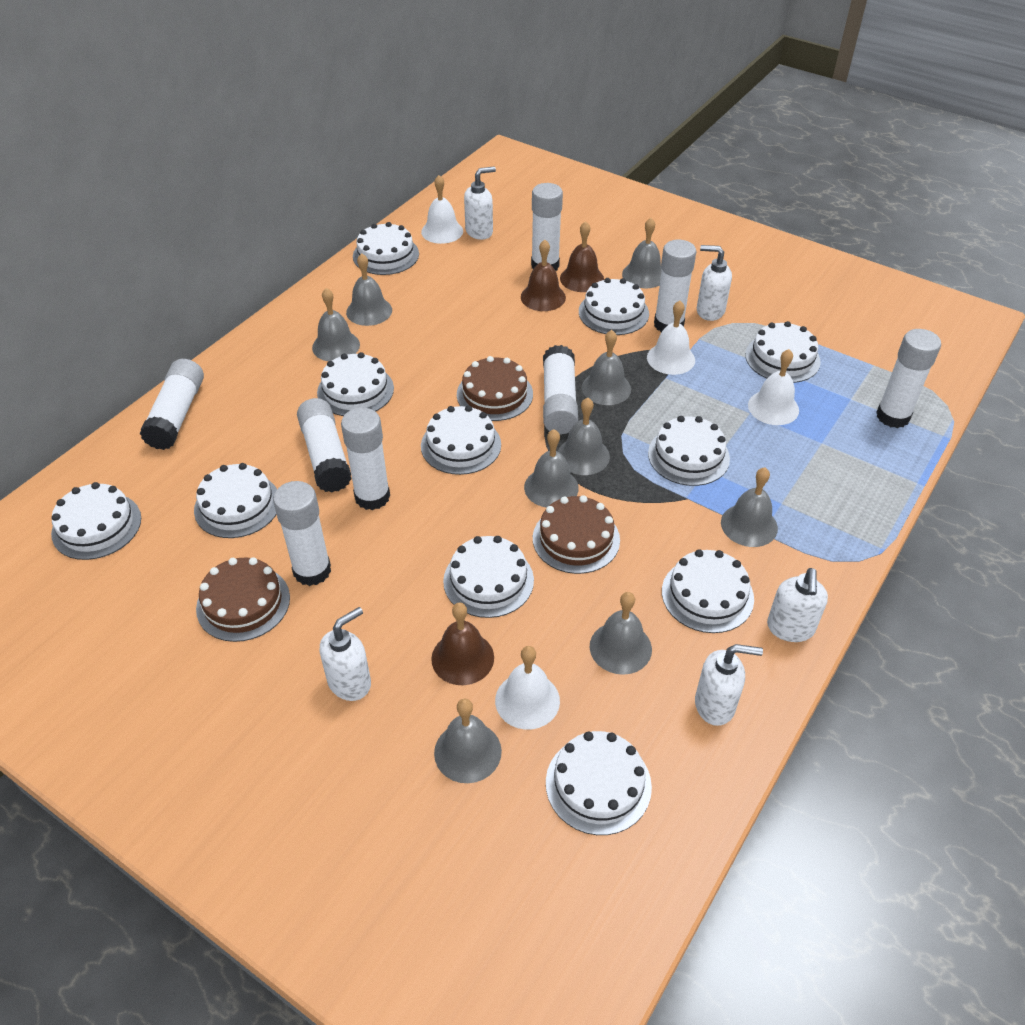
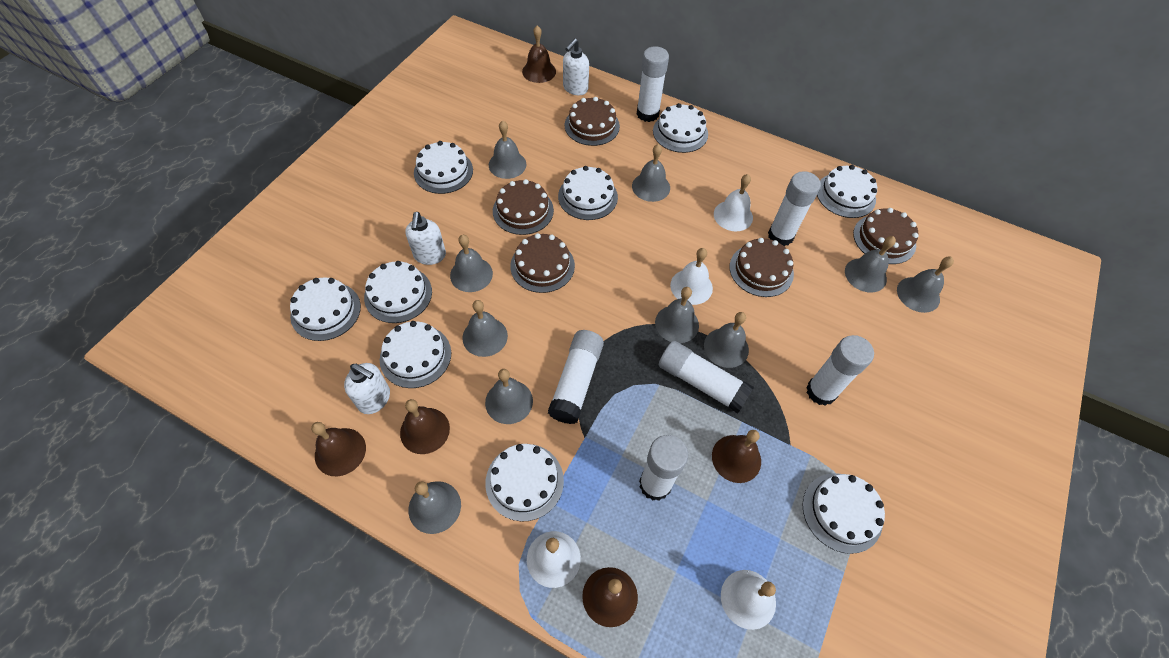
brown bell: 3 -> 5
brown cake: 3 -> 5
grey bell: 9 -> 10
white cake: 11 -> 9
white glue stick: 8 -> 6
white soap dispenser: 5 -> 3

